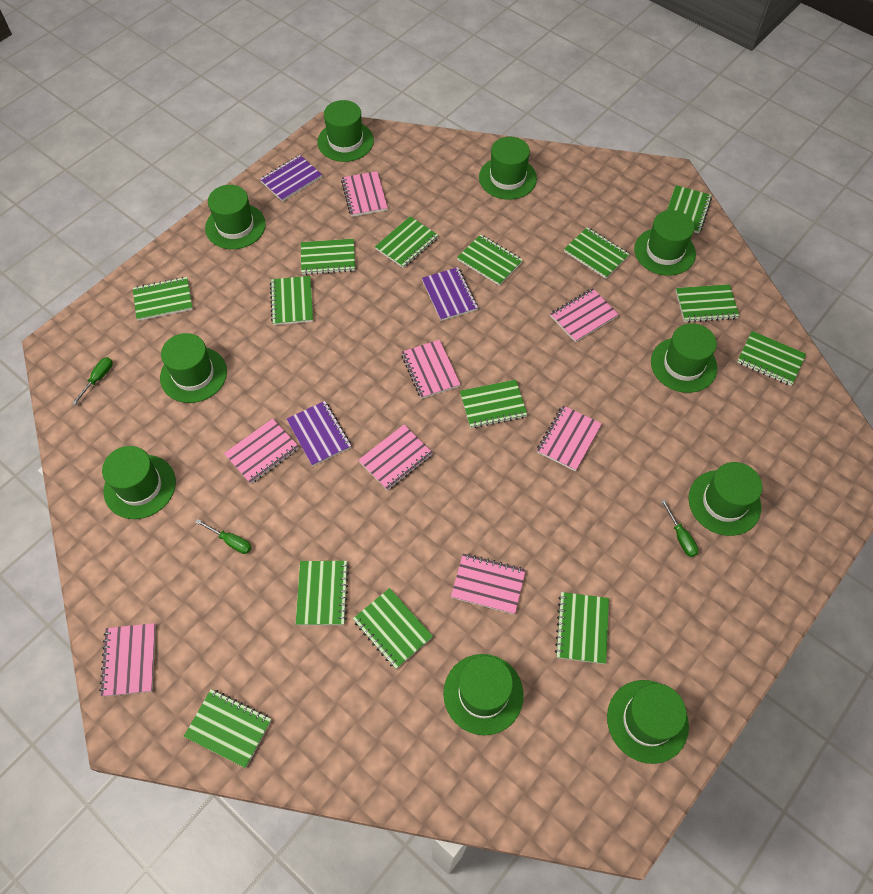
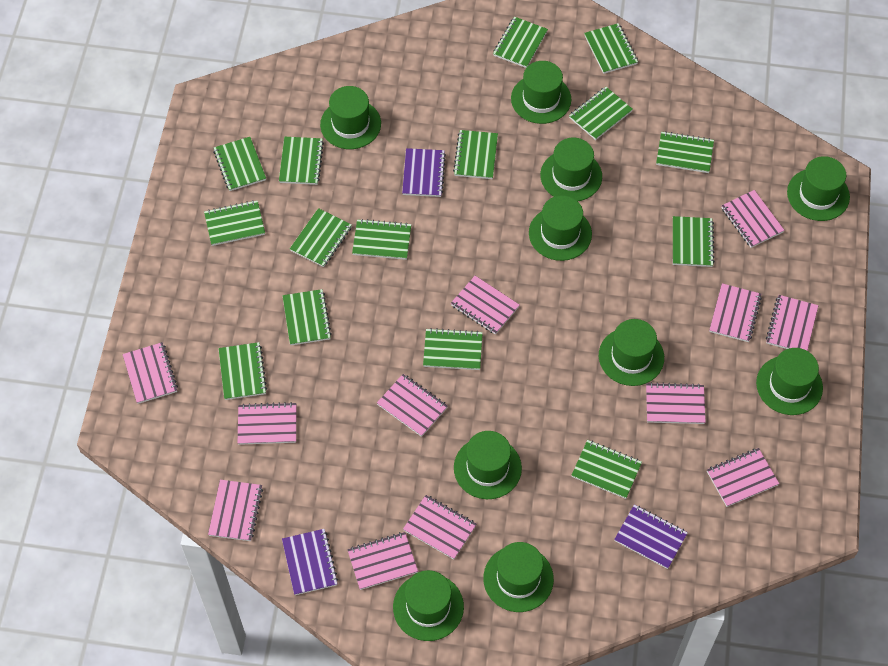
green notebook: 14 -> 15
green screwdriver: 3 -> 0
pink notebook: 8 -> 12

